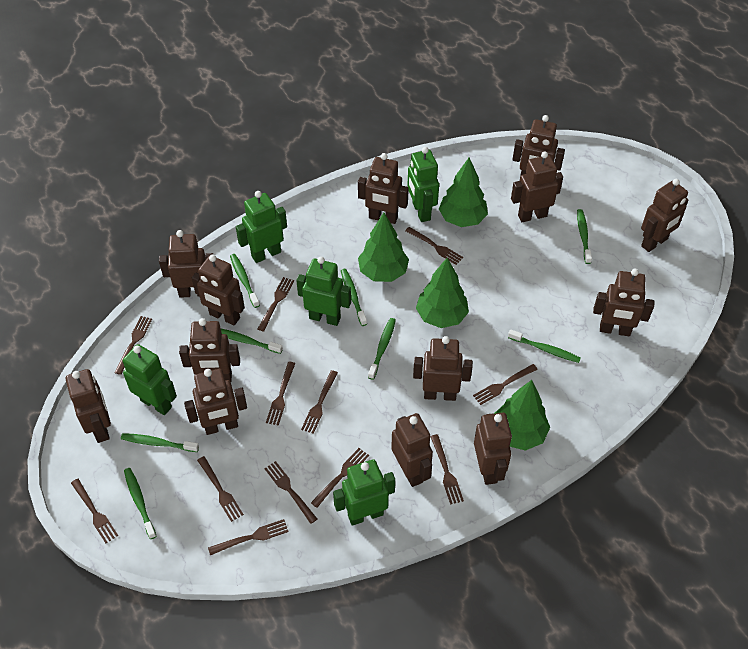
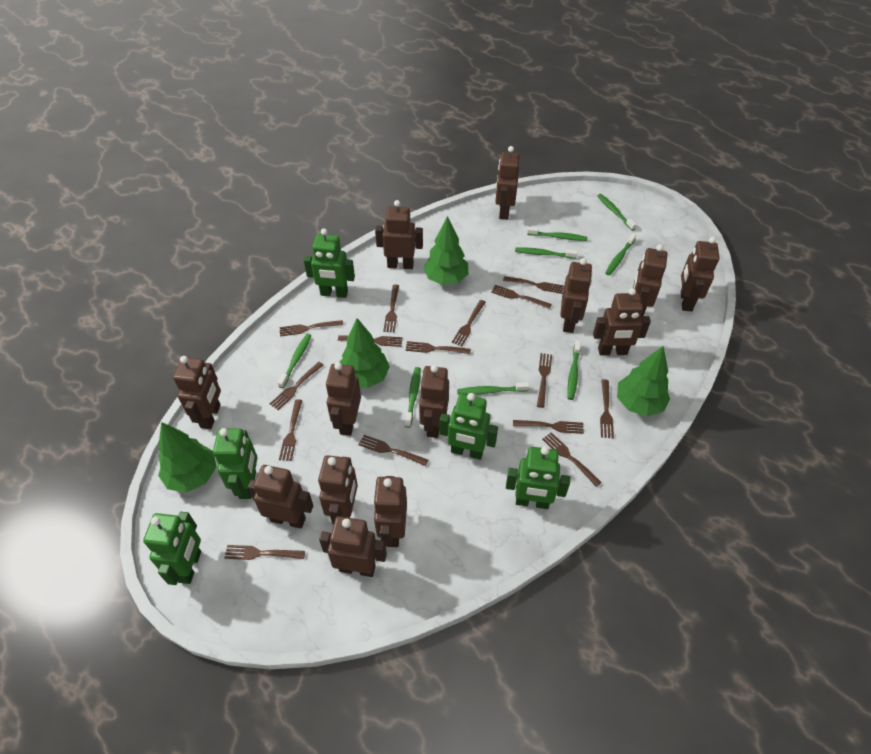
brown fork: 12 -> 15

